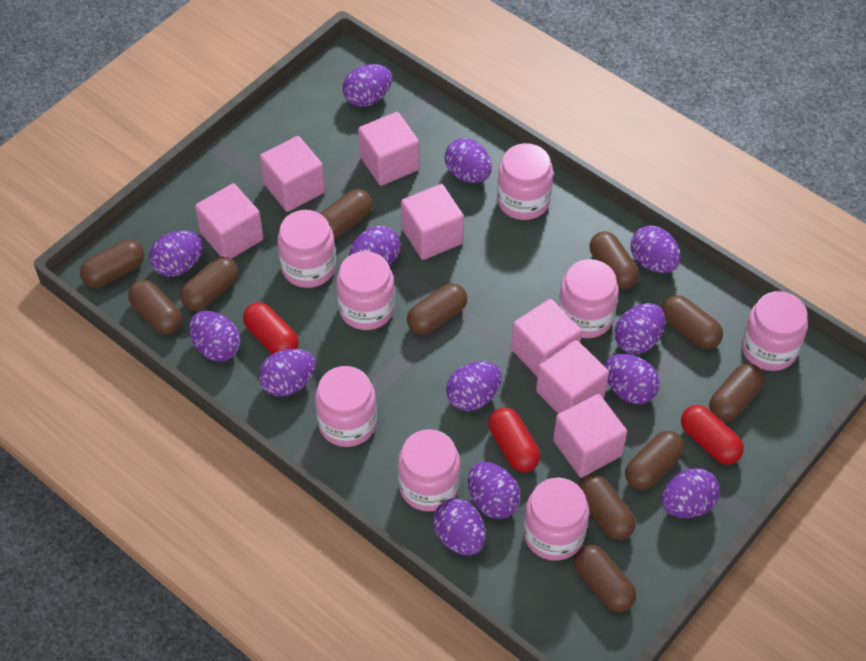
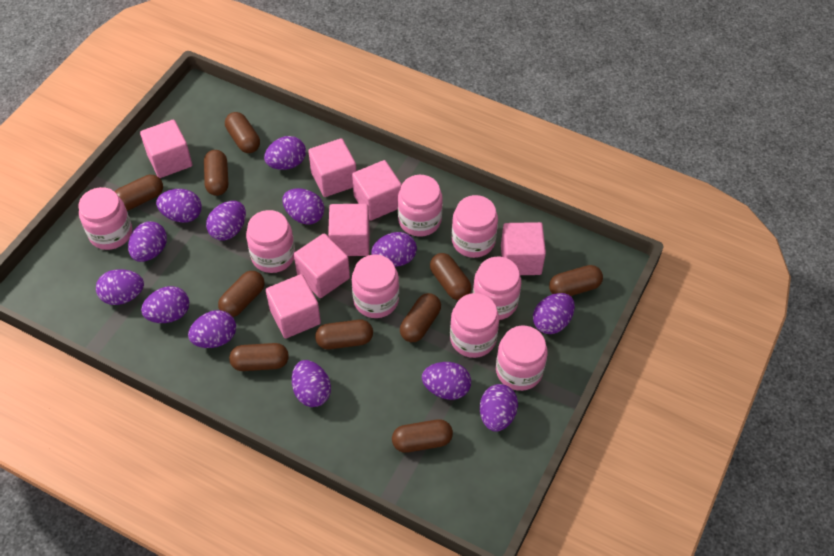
brown capsule: 11 -> 10
red capsule: 3 -> 0

